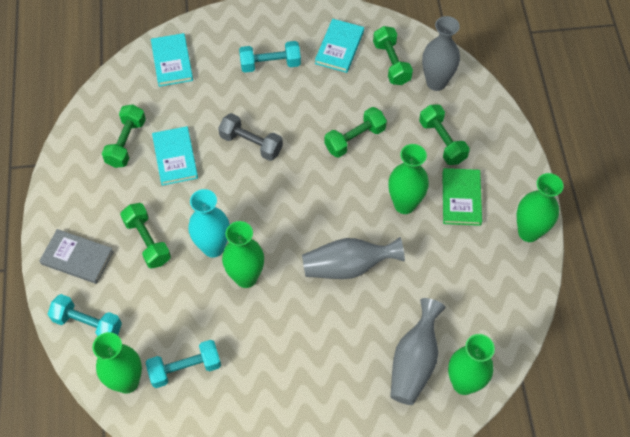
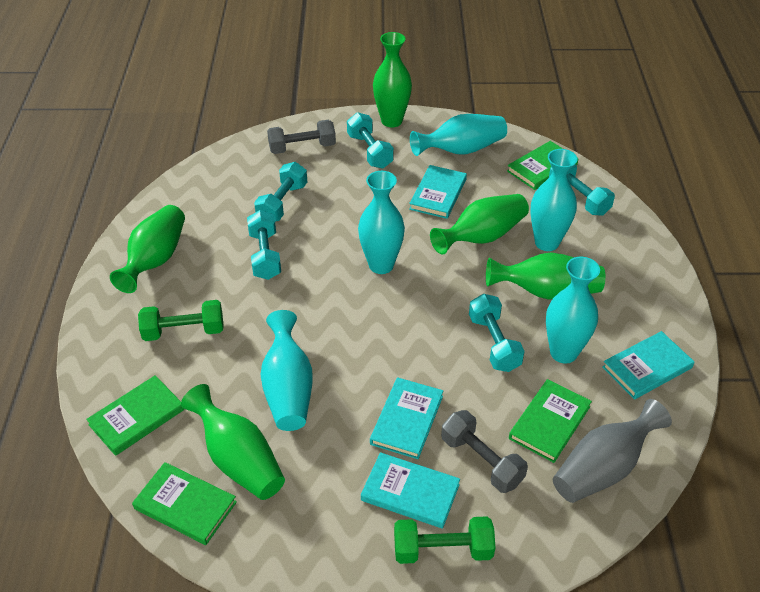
green book: 1 -> 4
green dumbbell: 5 -> 2
grey book: 1 -> 0
grey dumbbell: 1 -> 2
grey vase: 3 -> 1
turquoise book: 3 -> 4
turquoise dumbbell: 3 -> 5
turquoise vase: 1 -> 5

